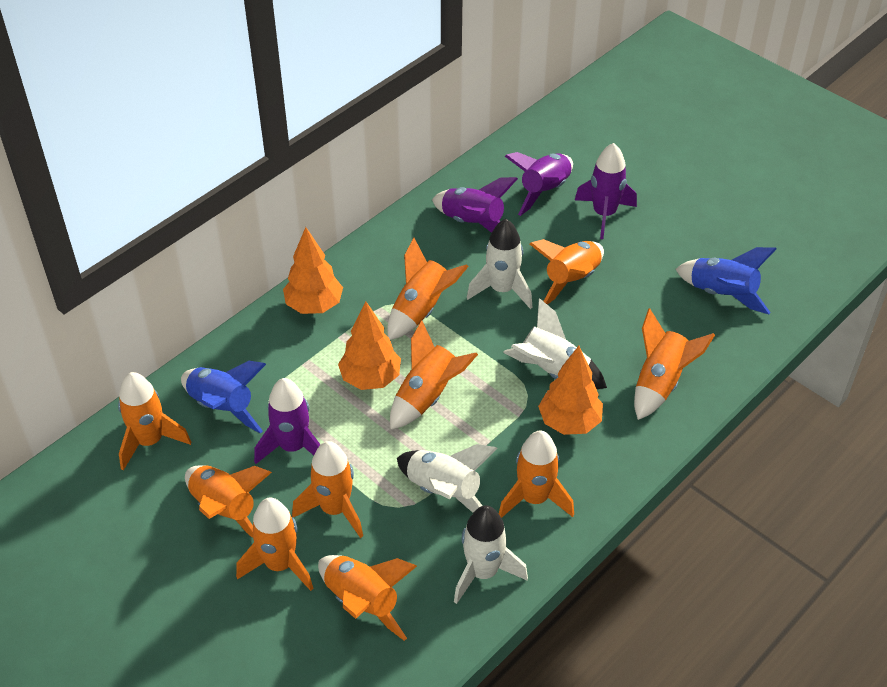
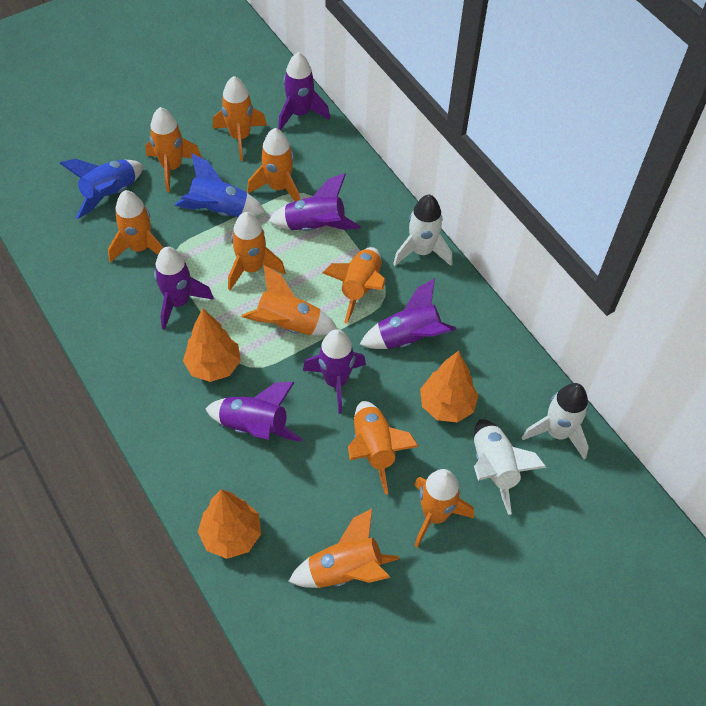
purple rocket: 4 -> 6
white rocket: 4 -> 3

